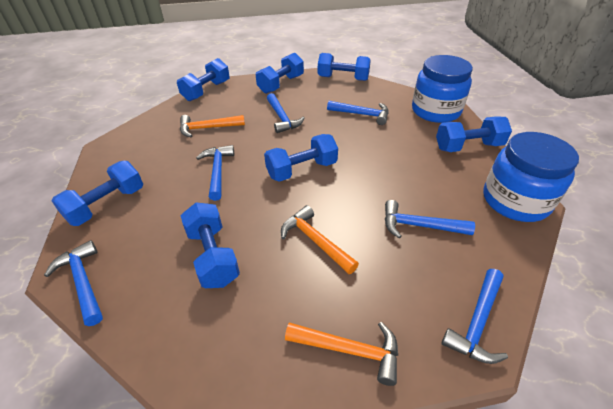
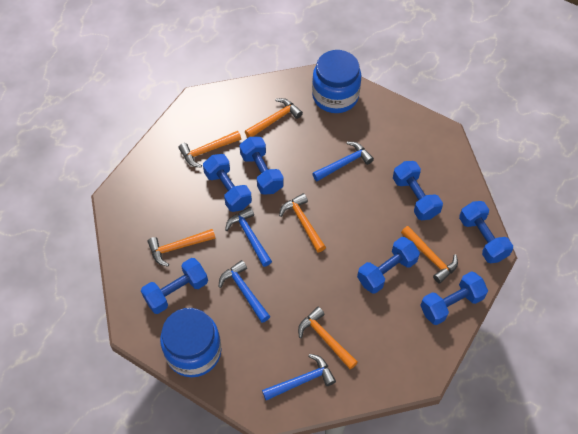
blue hammer: 6 -> 4
orange hammer: 3 -> 6

